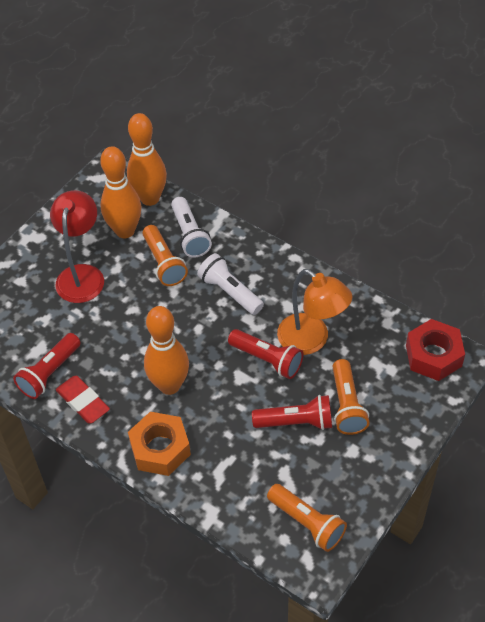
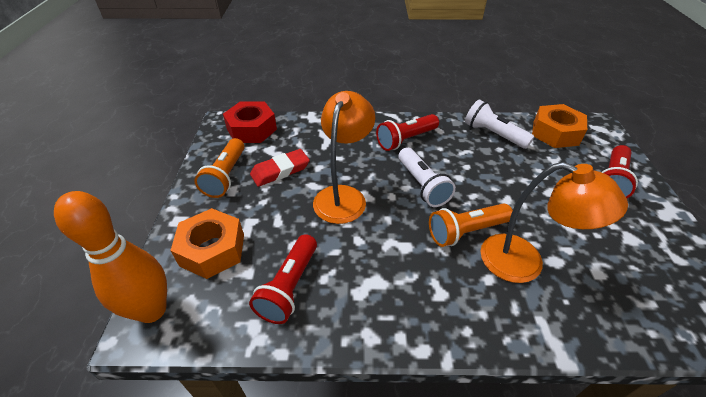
orange bowling pin: 3 -> 1
orange flashlight: 3 -> 2
orange lamp: 1 -> 2
orange nut: 1 -> 2
red lamp: 1 -> 0

